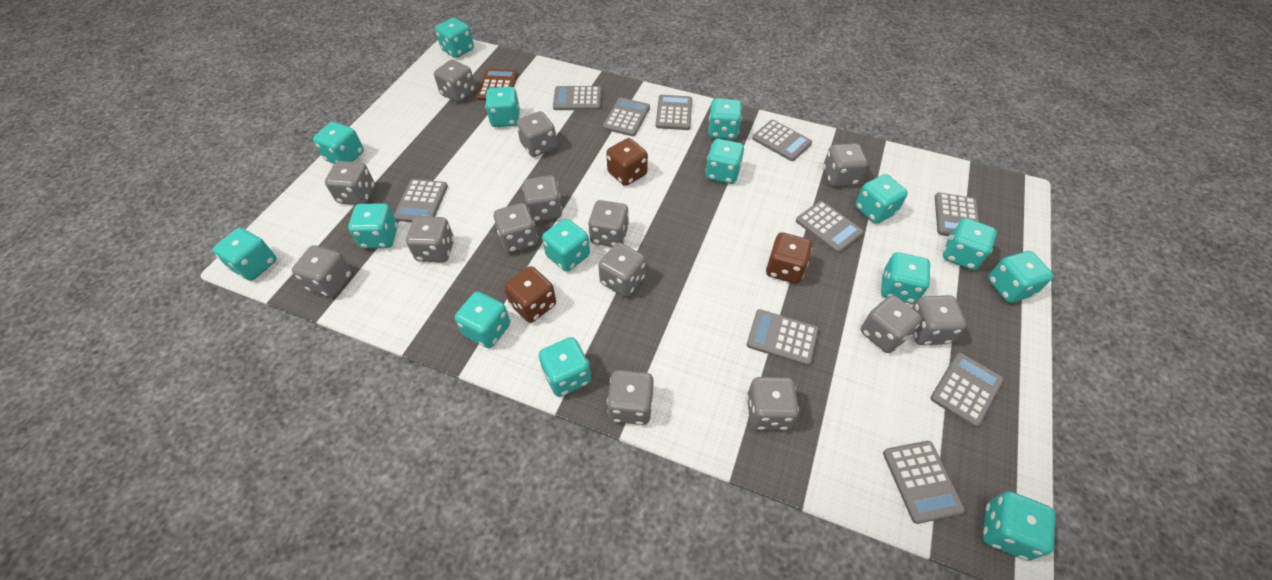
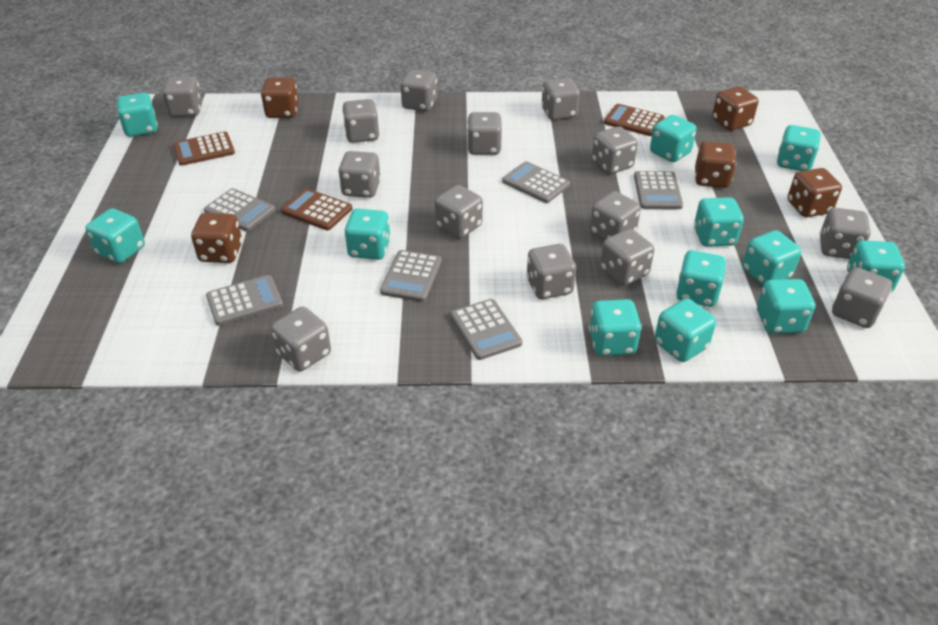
brown calculator: 1 -> 3
brown dice: 3 -> 5
grey calculator: 10 -> 6
turquoise dice: 15 -> 12

